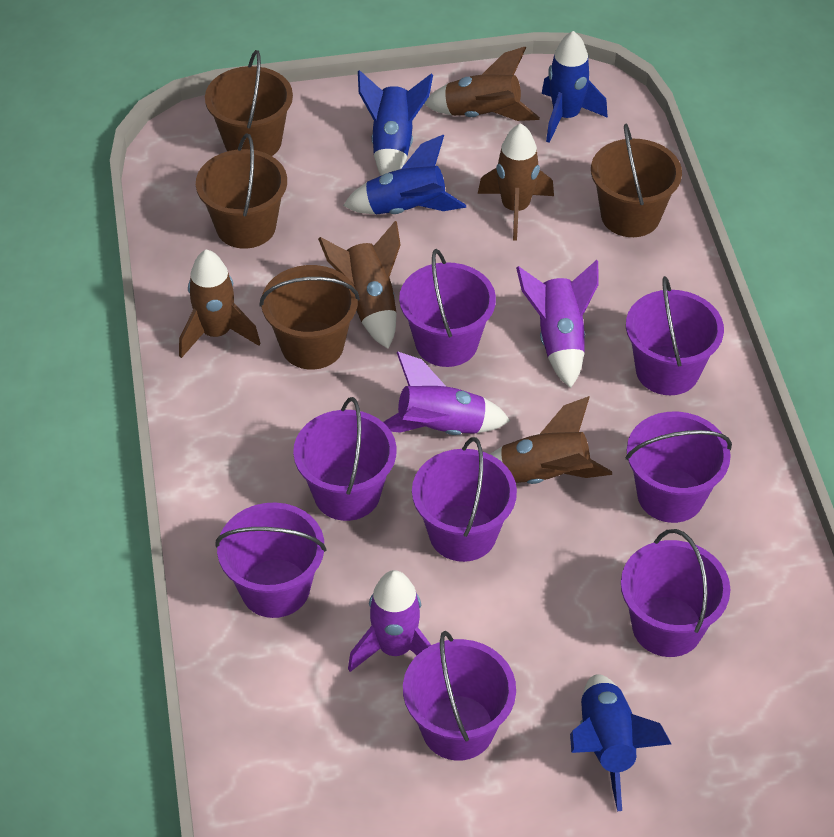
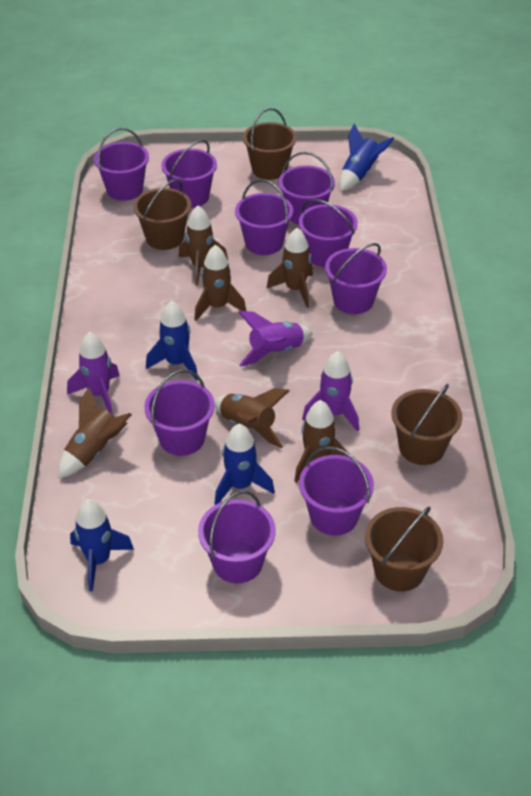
brown rocket: 5 -> 6
purple bucket: 8 -> 9

